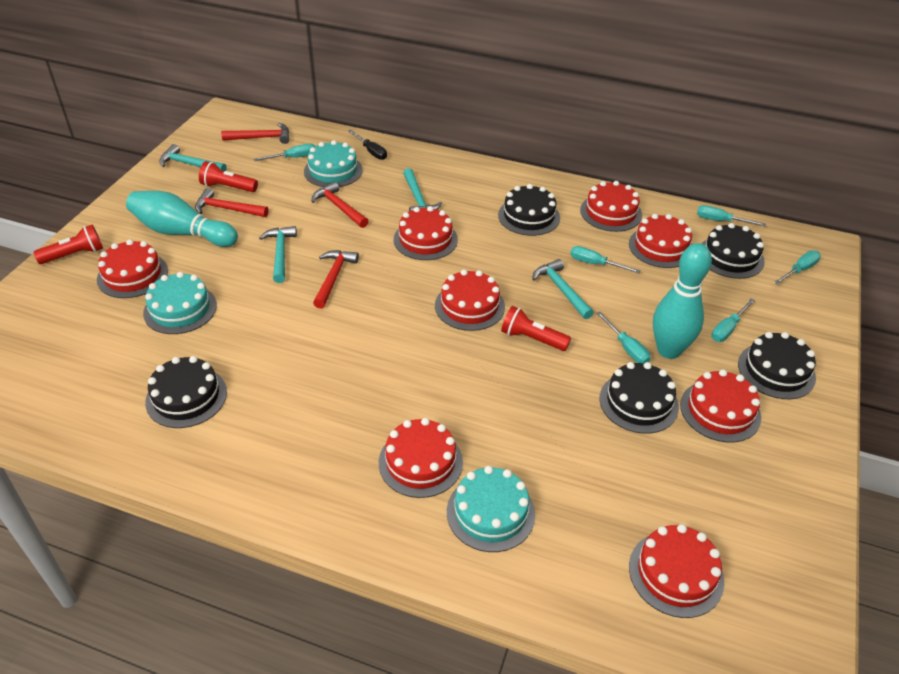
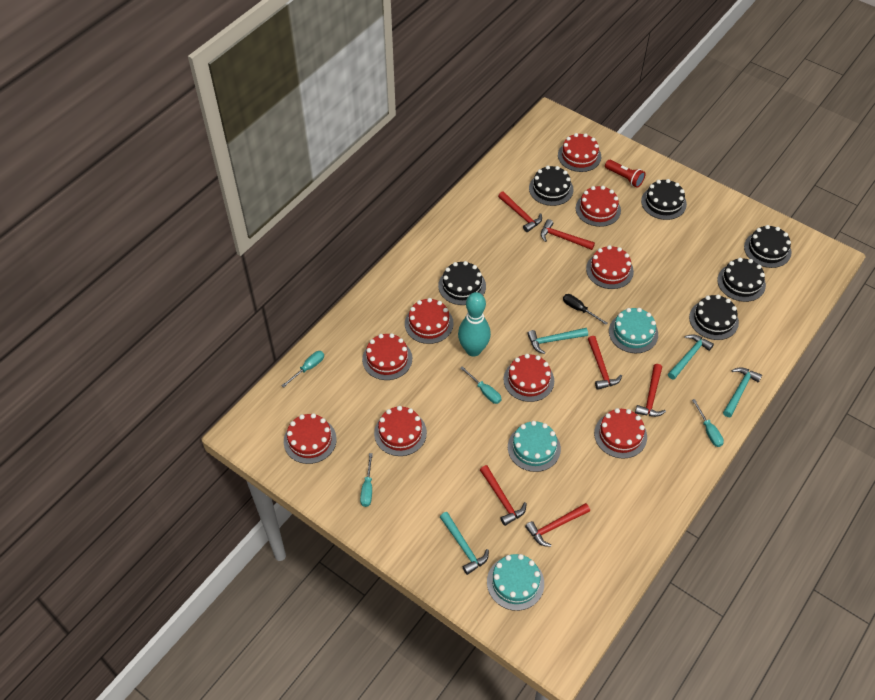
black cake: 5 -> 6
red cake: 8 -> 9
red flashlight: 3 -> 1
red hammer: 4 -> 6
turquoise bowling pin: 2 -> 1
turquoise screwdriver: 6 -> 4

